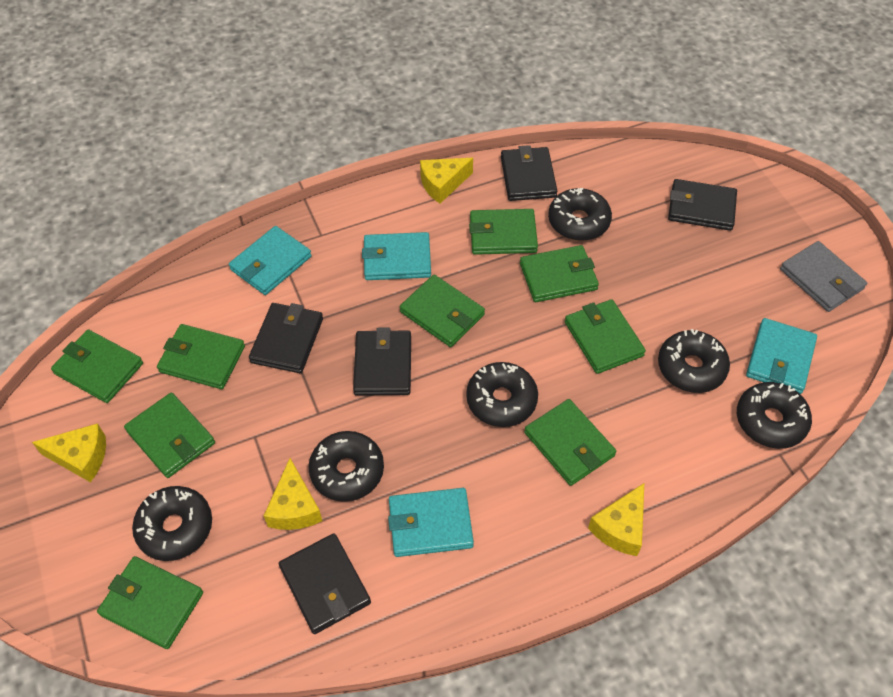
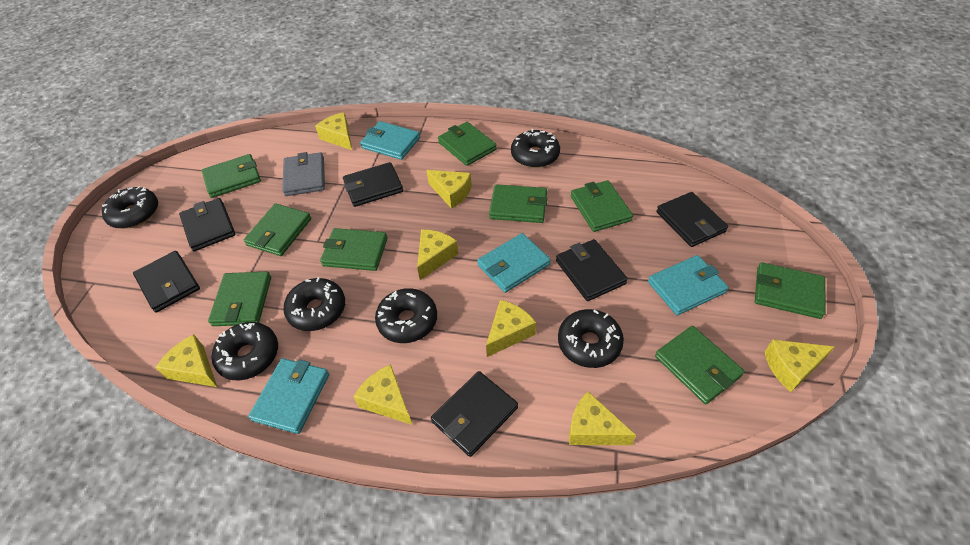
black wallet: 5 -> 6
yellow cheese: 4 -> 8

